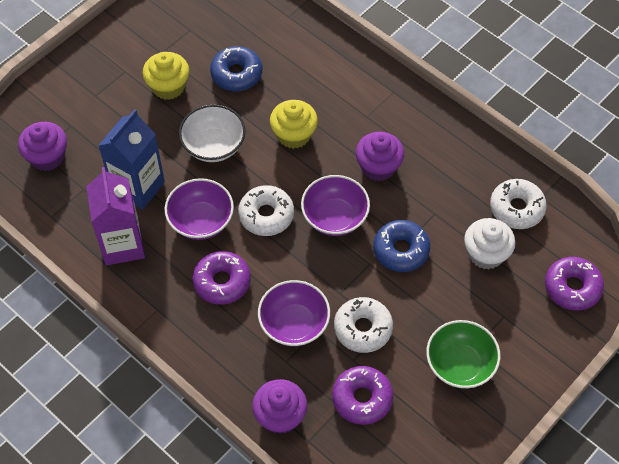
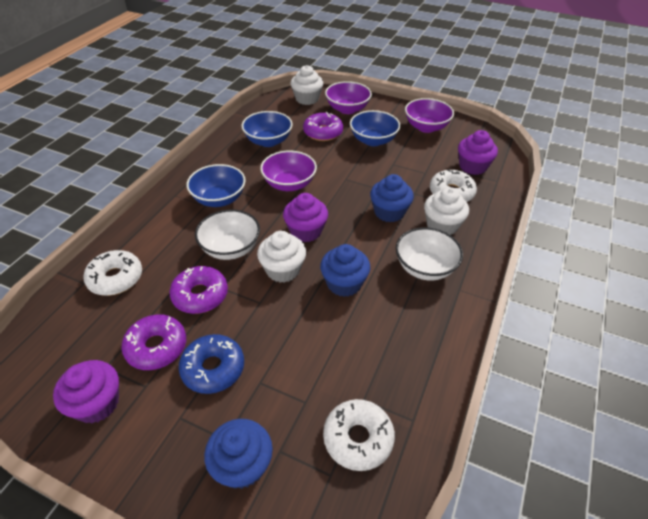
blue bowl: 0 -> 3
blue carton: 1 -> 0
blue cupcake: 0 -> 3
blue donut: 2 -> 1
green bowl: 1 -> 0
purple carton: 1 -> 0
white bowl: 1 -> 2
white cupcake: 1 -> 3
yellow cupcake: 2 -> 0

